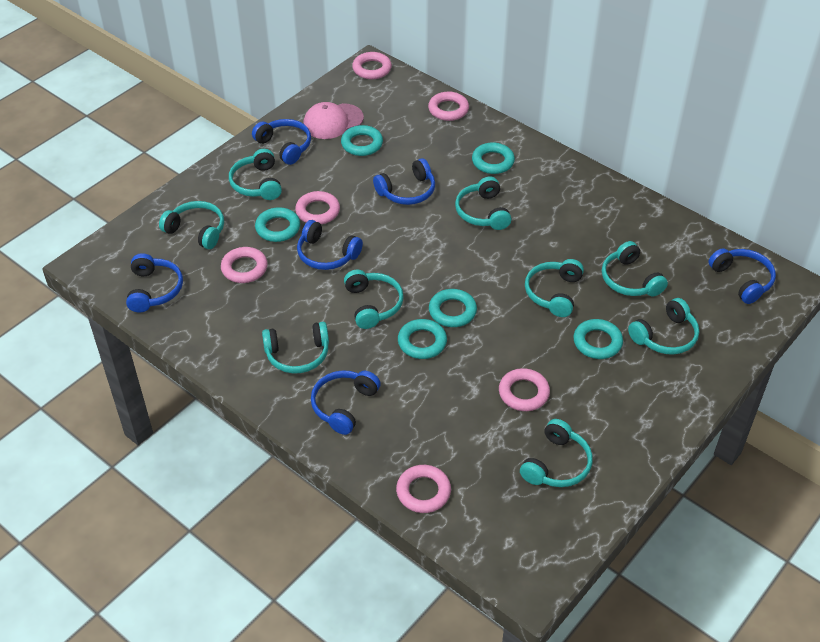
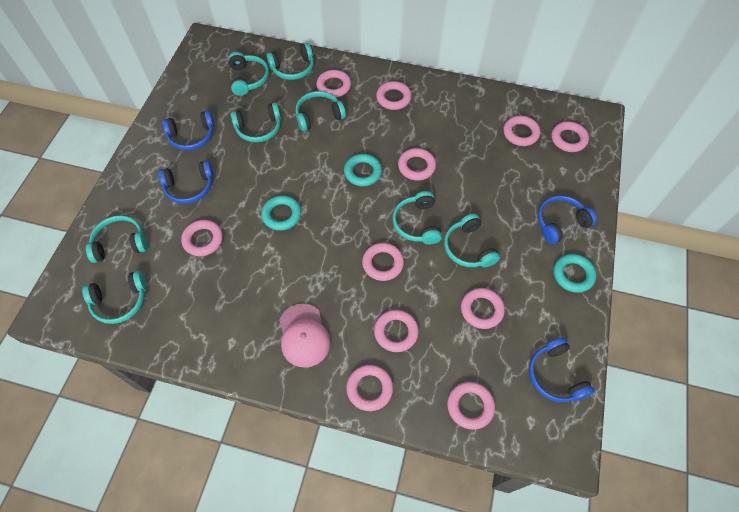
blue headphones: 6 -> 4
pink ring: 6 -> 11
turquoise headphones: 9 -> 8
turquoise ring: 6 -> 3

